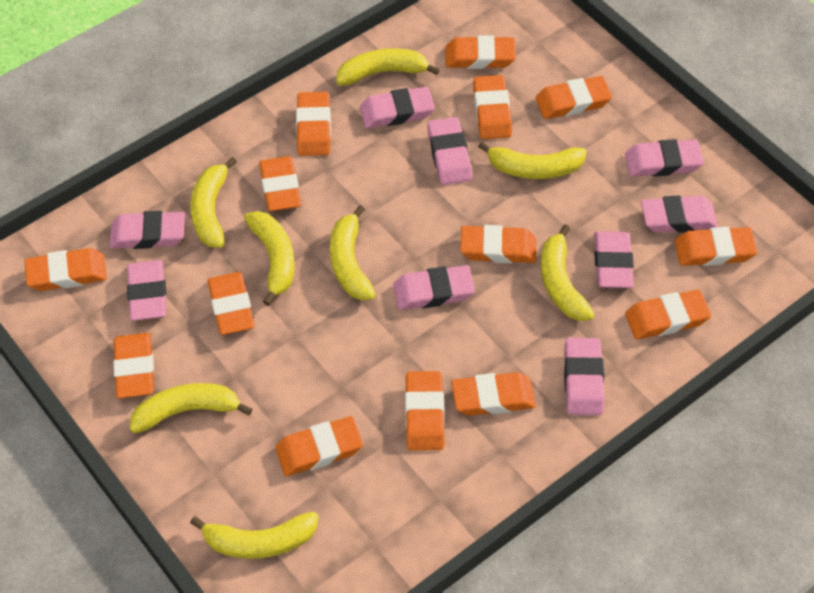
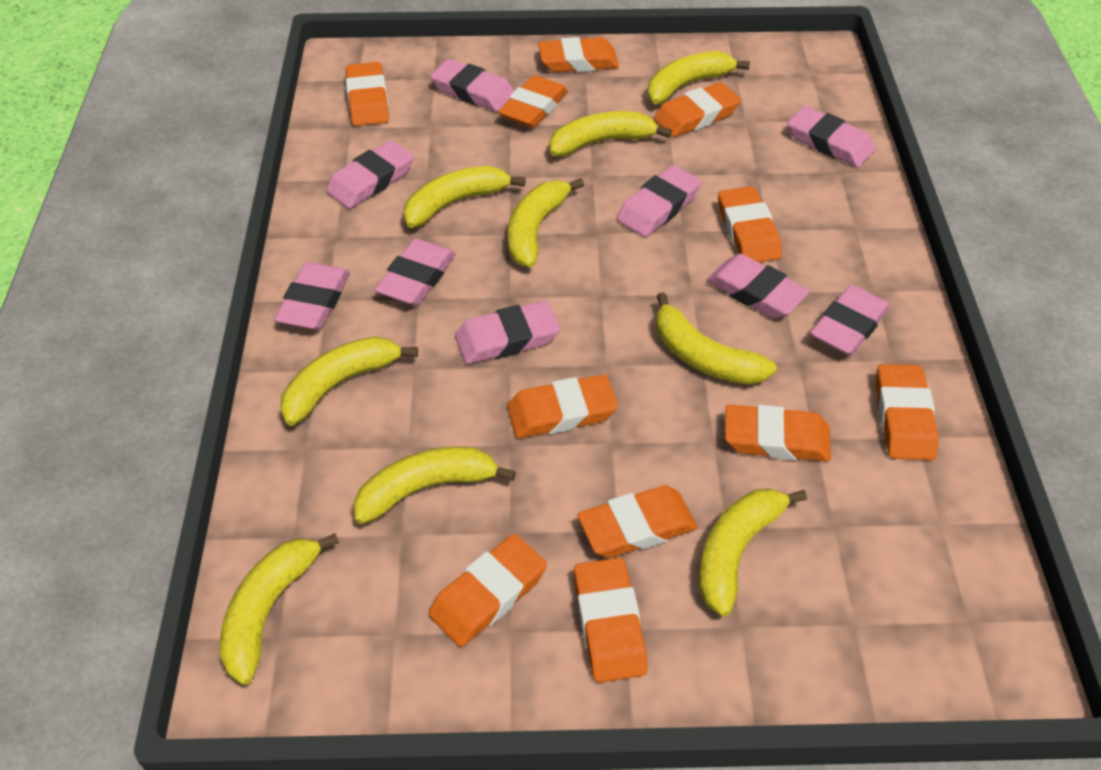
orange eraser: 14 -> 11
yellow banana: 8 -> 9

